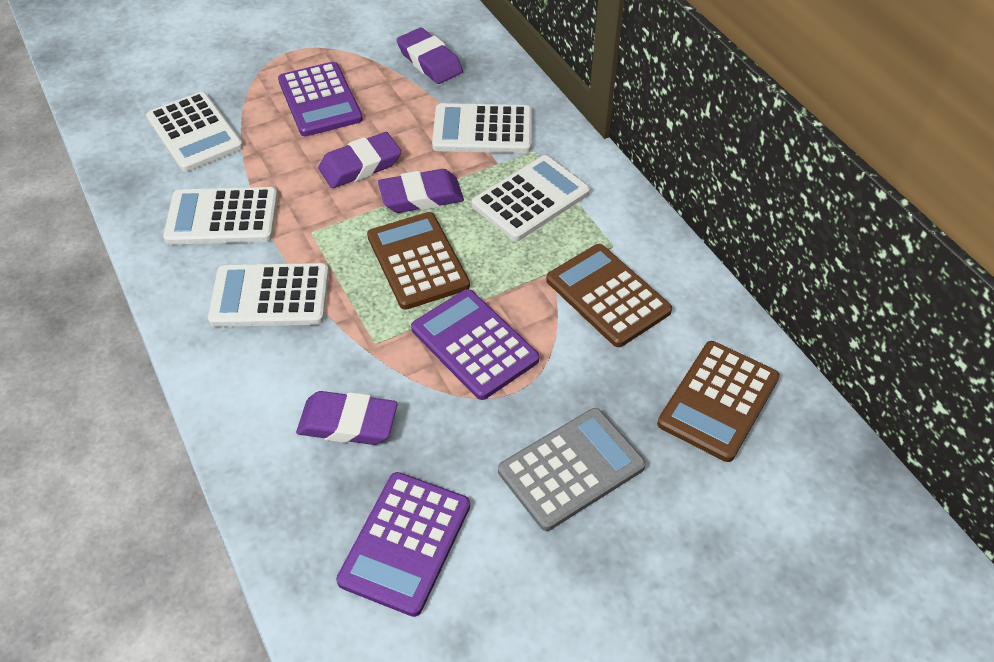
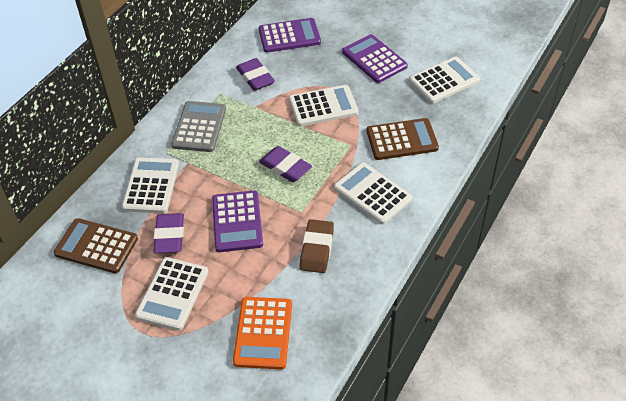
brown calculator: 3 -> 2
brown eraser: 0 -> 1
orange calculator: 0 -> 1
purple eraser: 4 -> 3

